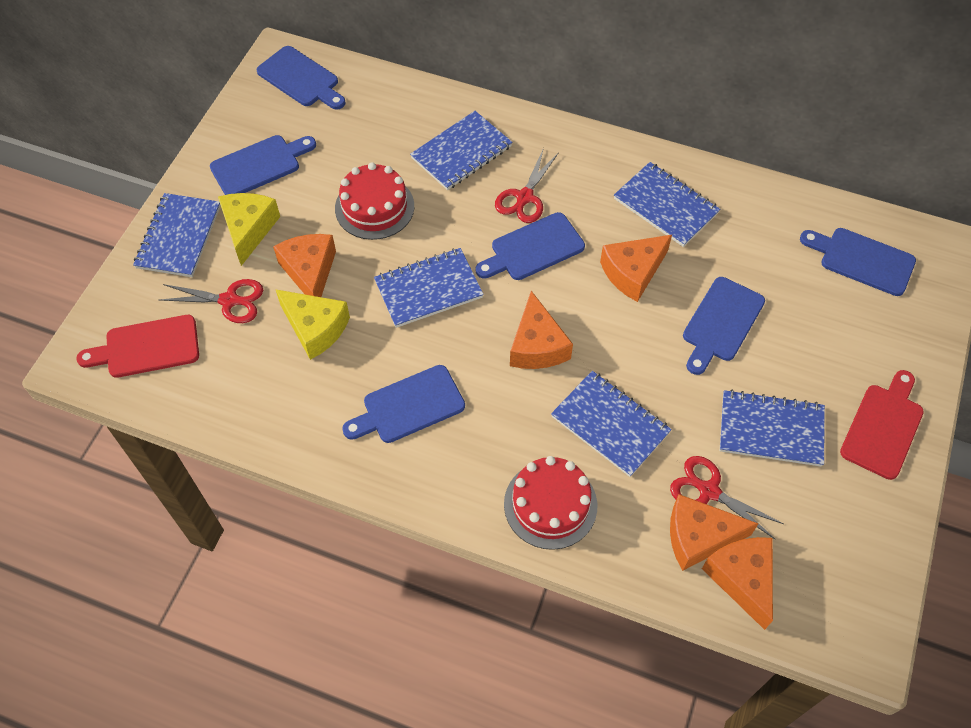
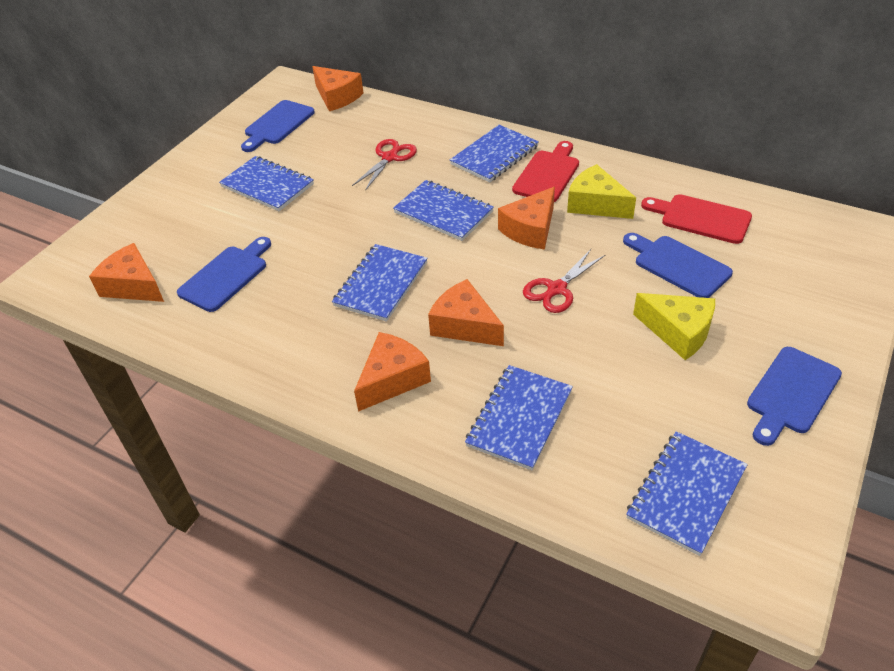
blue cutting board: 6 -> 4
red cake: 2 -> 0
red scissors: 3 -> 2

